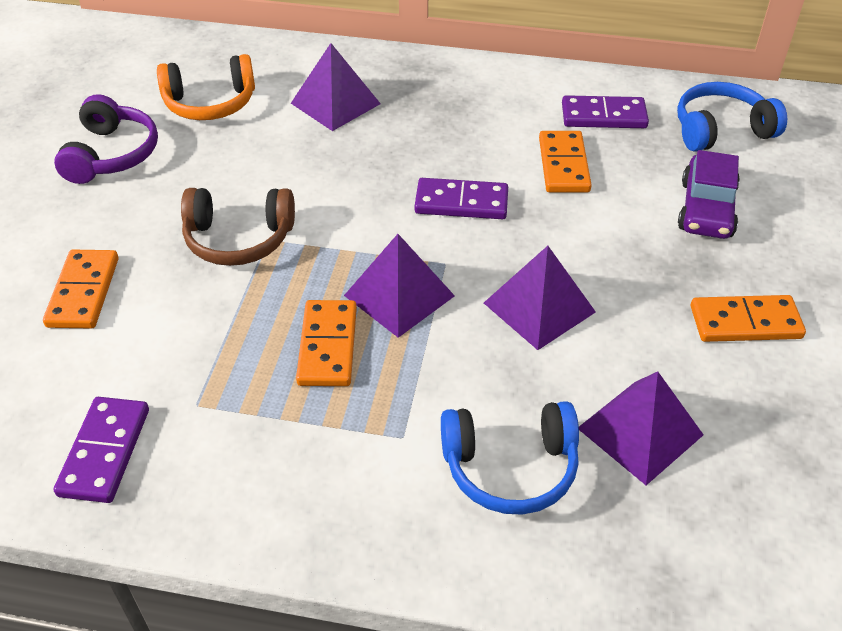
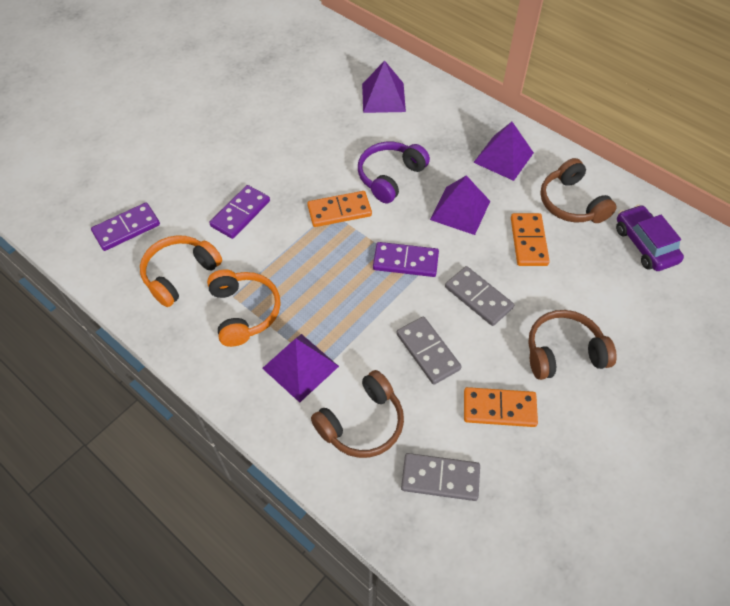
blue headphones: 2 -> 0
brown headphones: 1 -> 3
grey domino: 0 -> 3
orange domino: 4 -> 3
orange headphones: 1 -> 2

